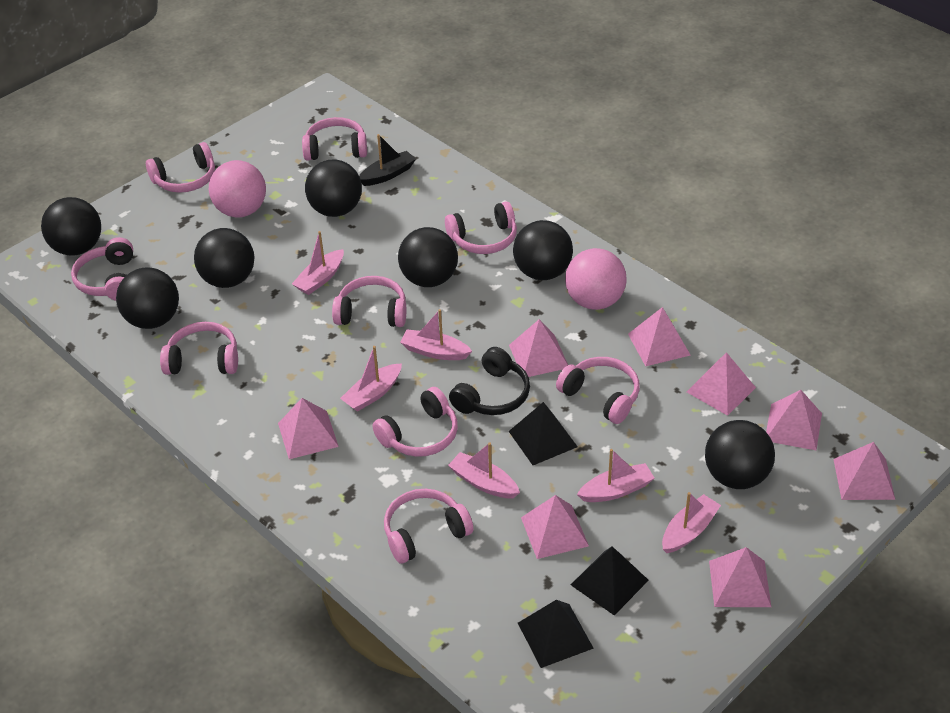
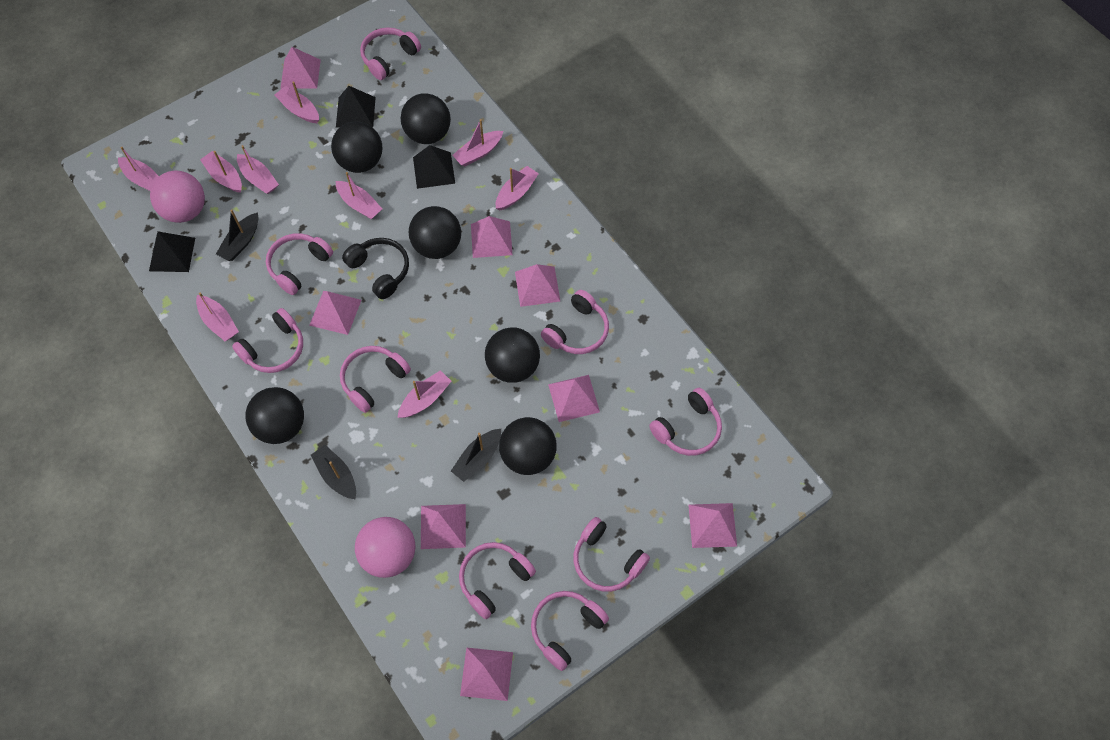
black ball: 7 -> 6
black boat: 1 -> 3
pink boat: 6 -> 9

